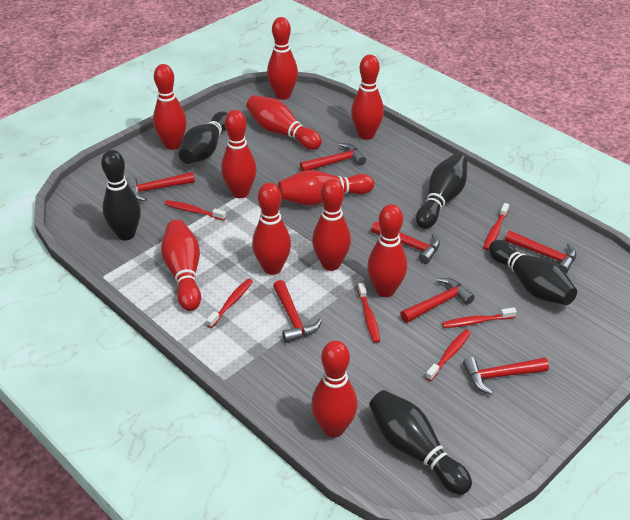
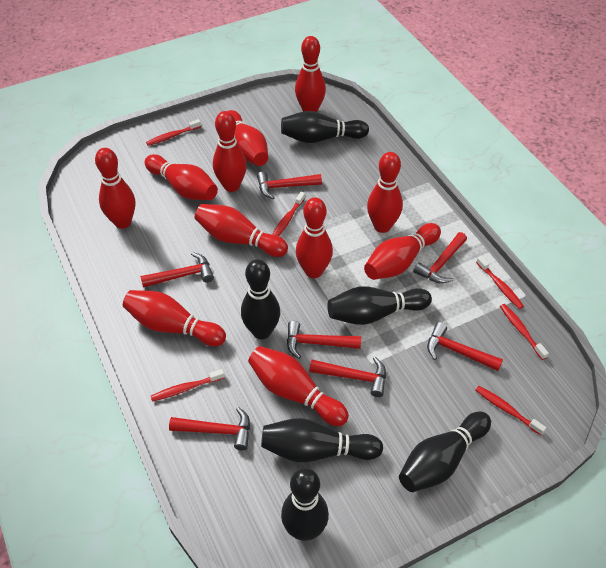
black bowling pin: 5 -> 6

